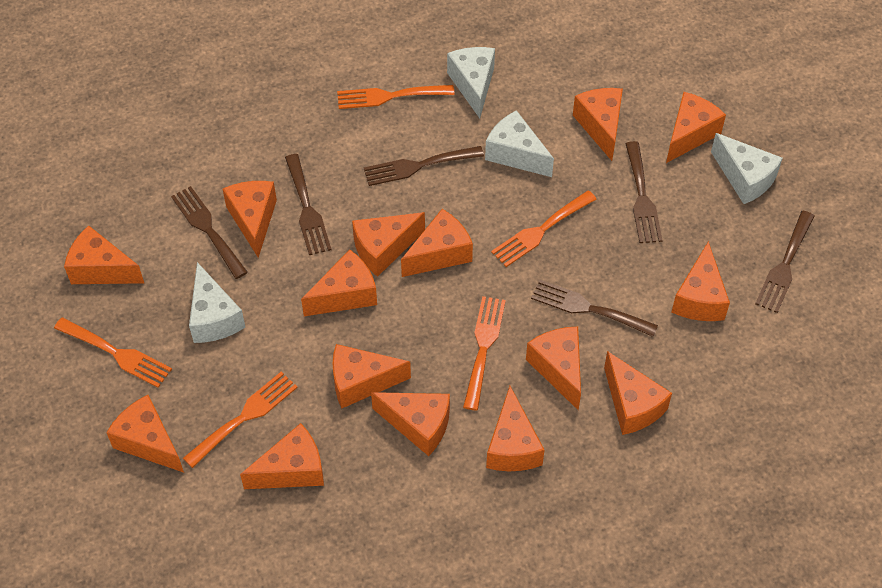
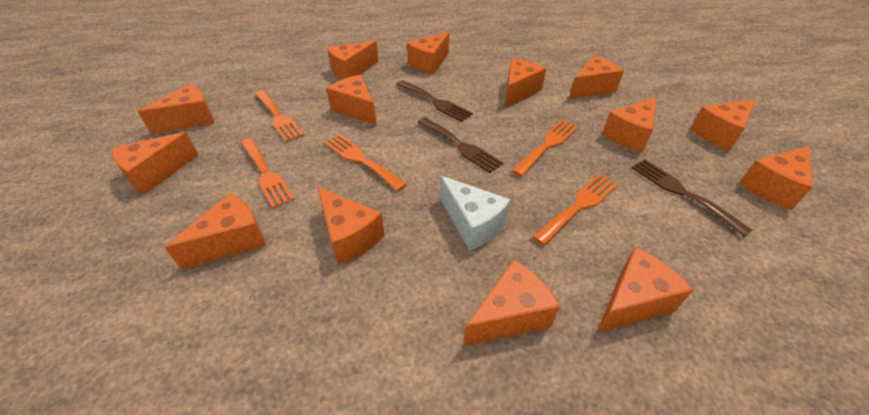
brown fork: 6 -> 3
orange cheese: 15 -> 14
white cheese: 4 -> 1

